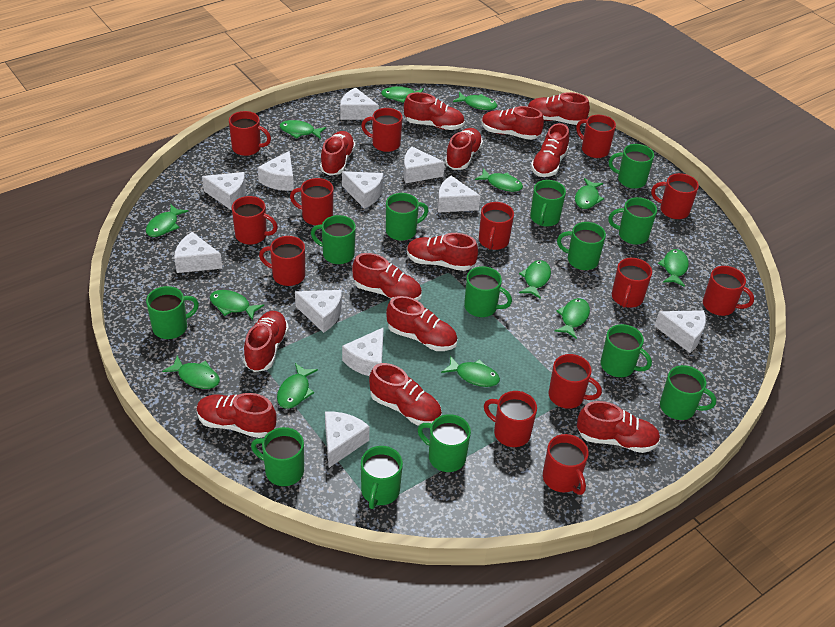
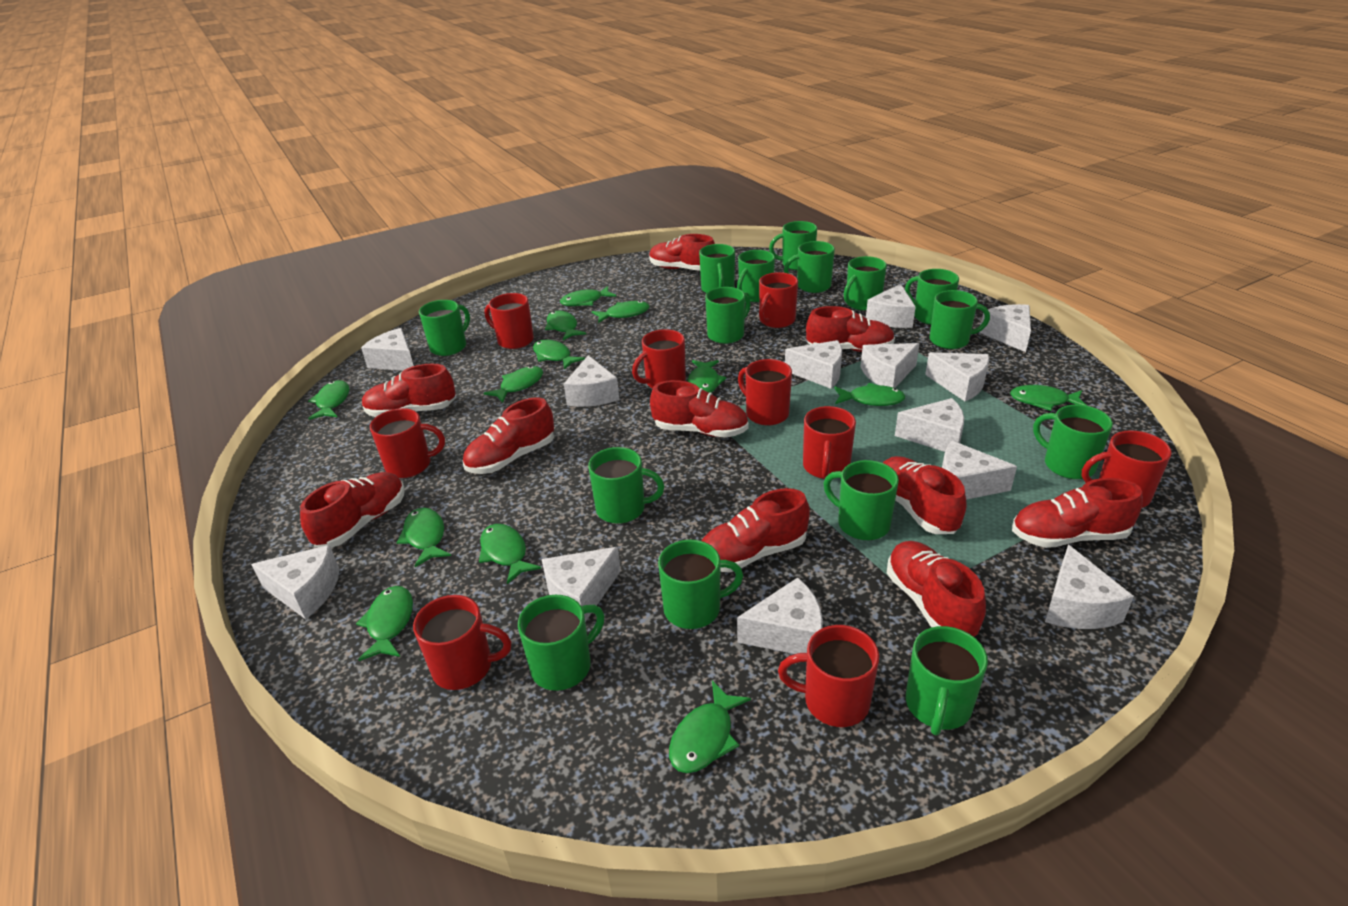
green mug: 13 -> 15
red mug: 13 -> 9
red shoe: 13 -> 10
white cheese: 11 -> 13

